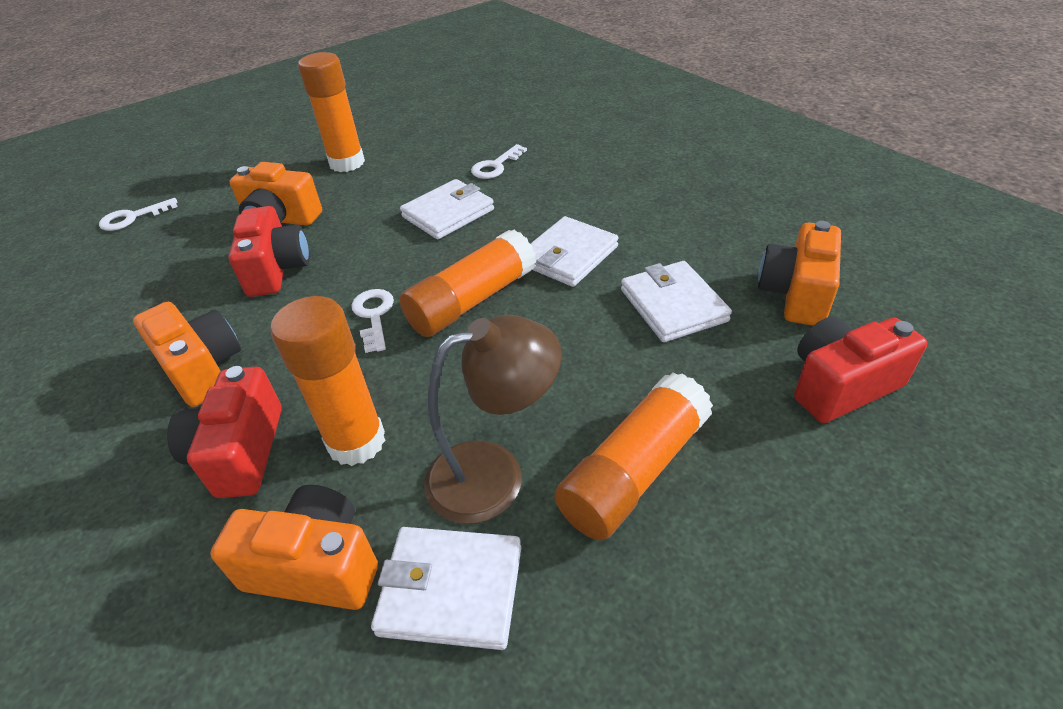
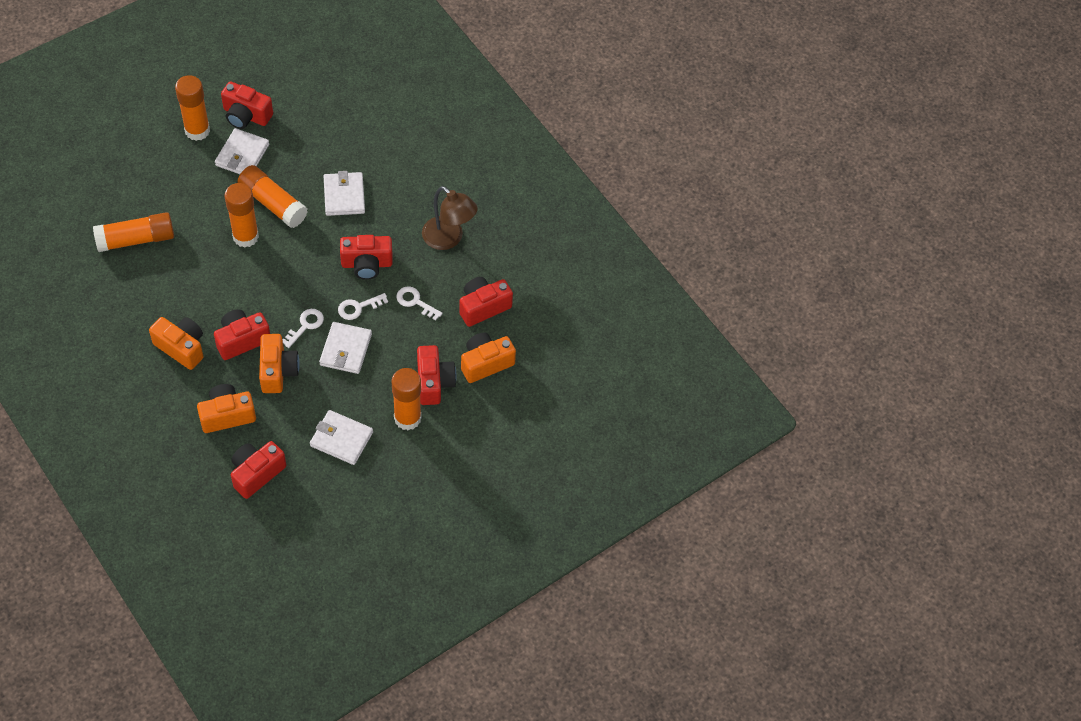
orange glue stick: 4 -> 5
red camera: 3 -> 6

